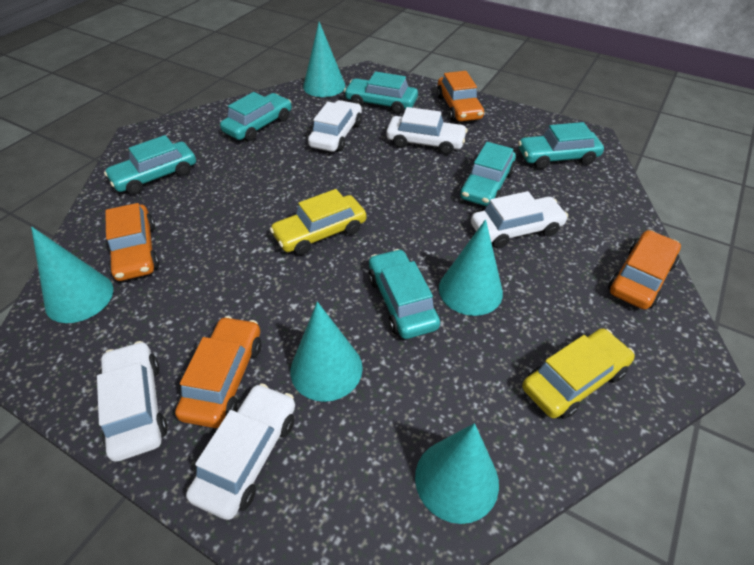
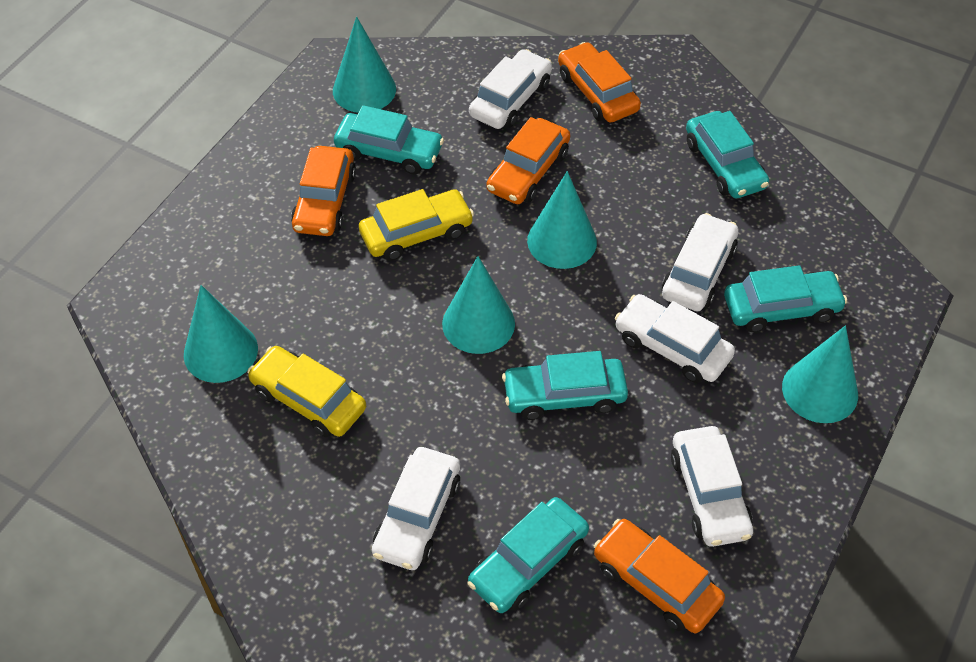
turquoise car: 6 -> 5

